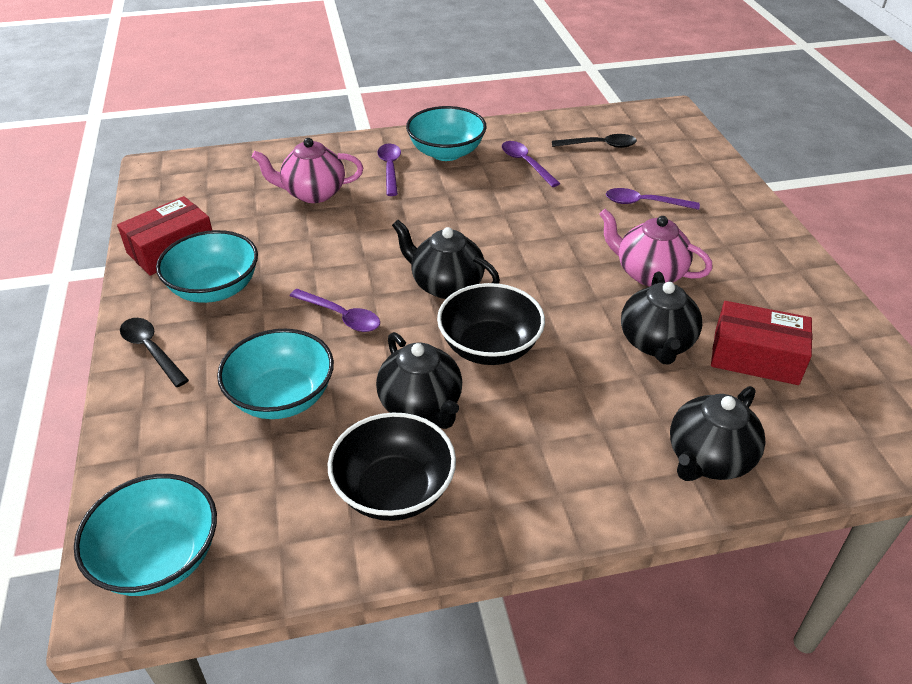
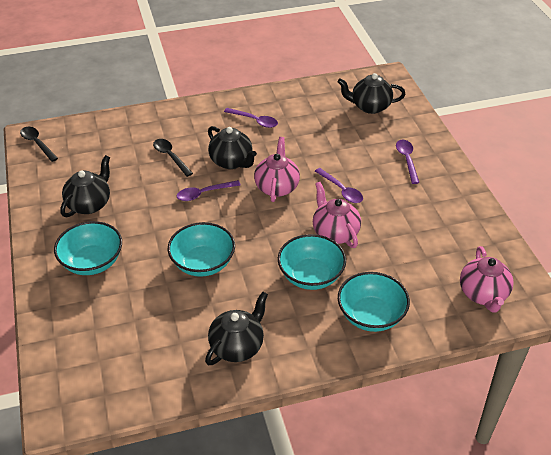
black bowl: 2 -> 0
pink teapot: 2 -> 3
red box: 2 -> 0

